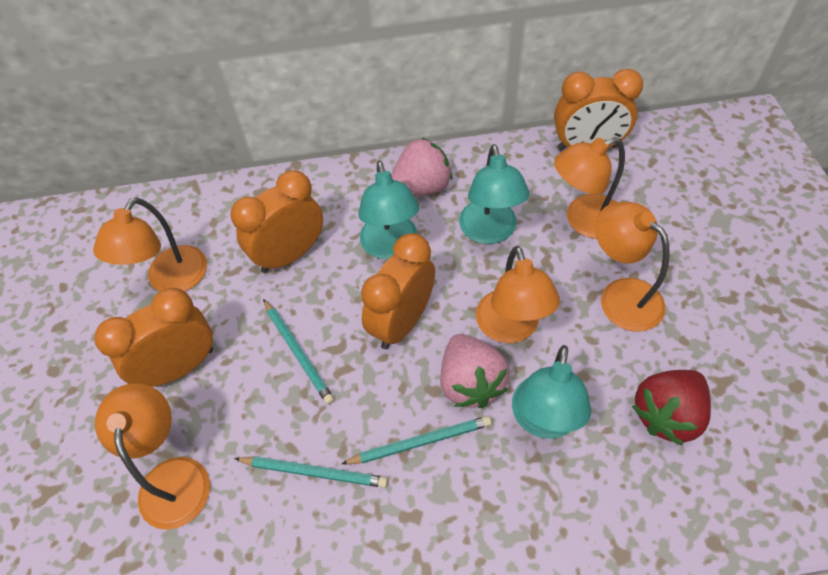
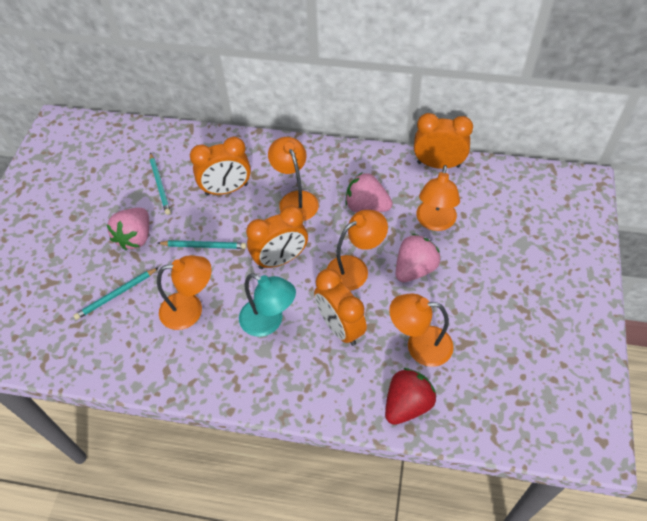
pink strawberry: 2 -> 3
turquoise lamp: 3 -> 1

